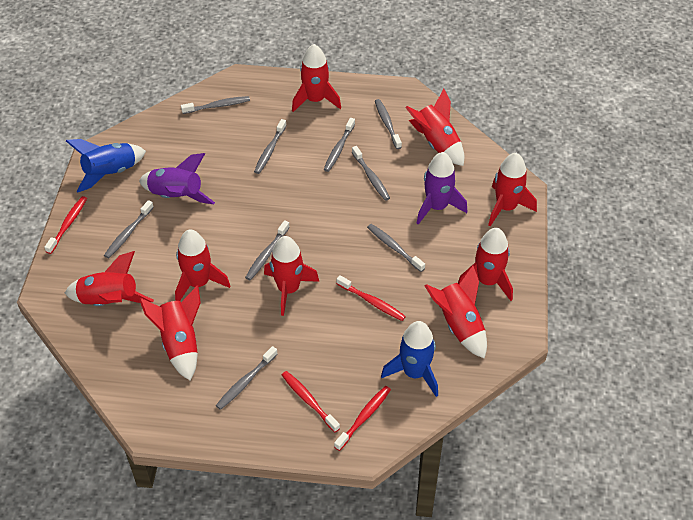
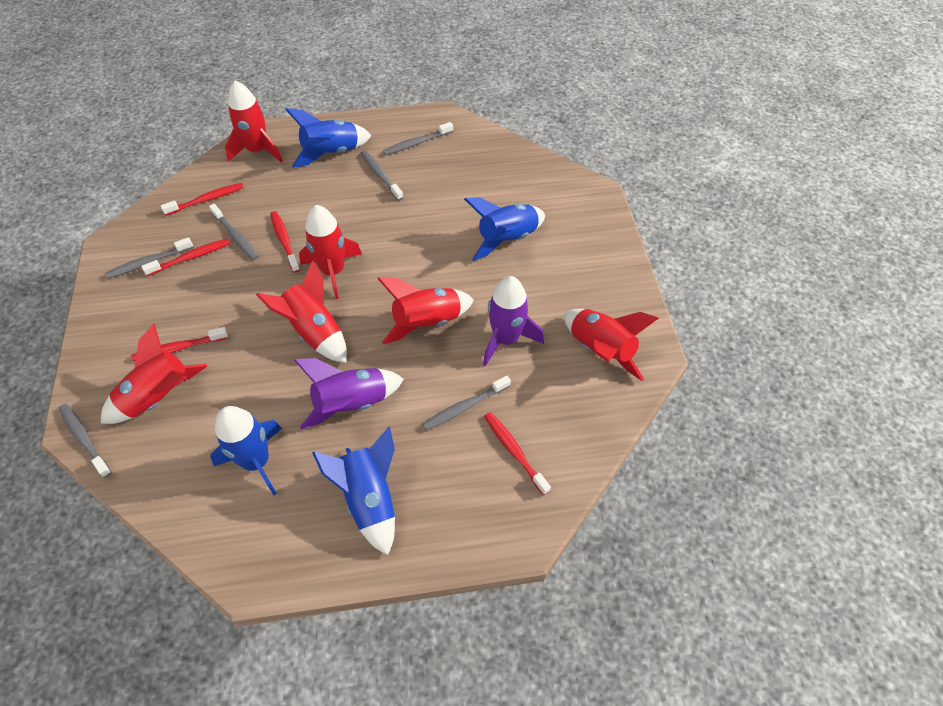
blue rocket: 2 -> 4
grey toothbrush: 9 -> 6
red rocket: 9 -> 6
red toothbrush: 4 -> 5

